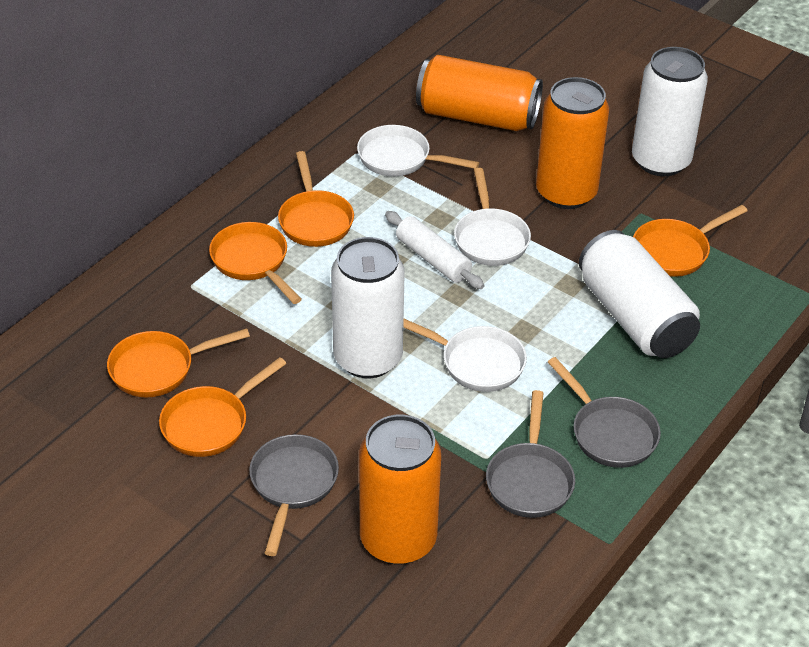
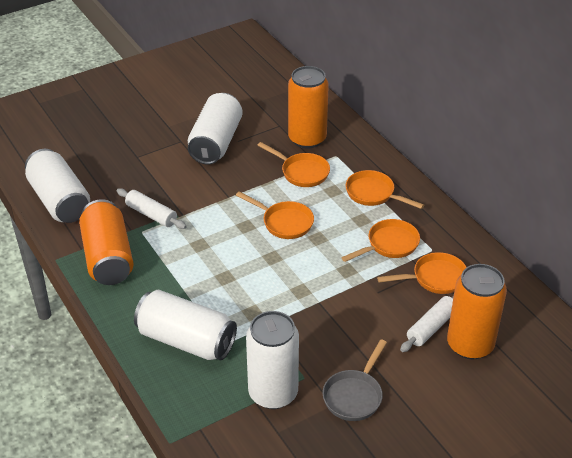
grey pan: 3 -> 1
white can: 3 -> 4
white pan: 3 -> 0
white rolling pin: 1 -> 2

